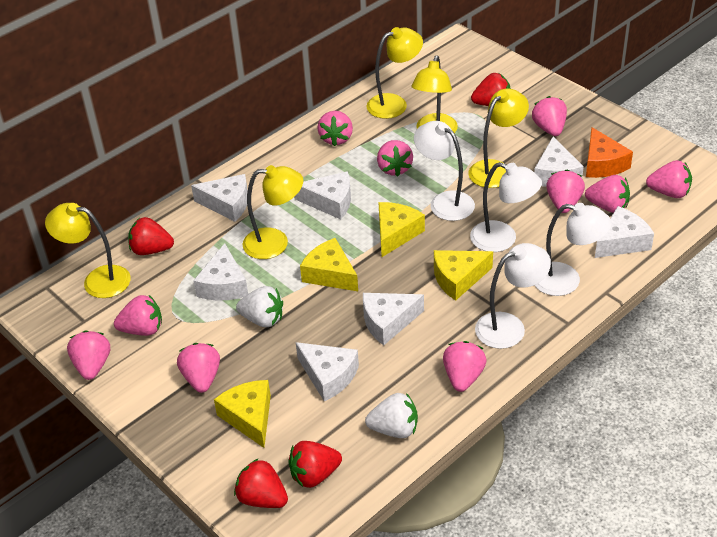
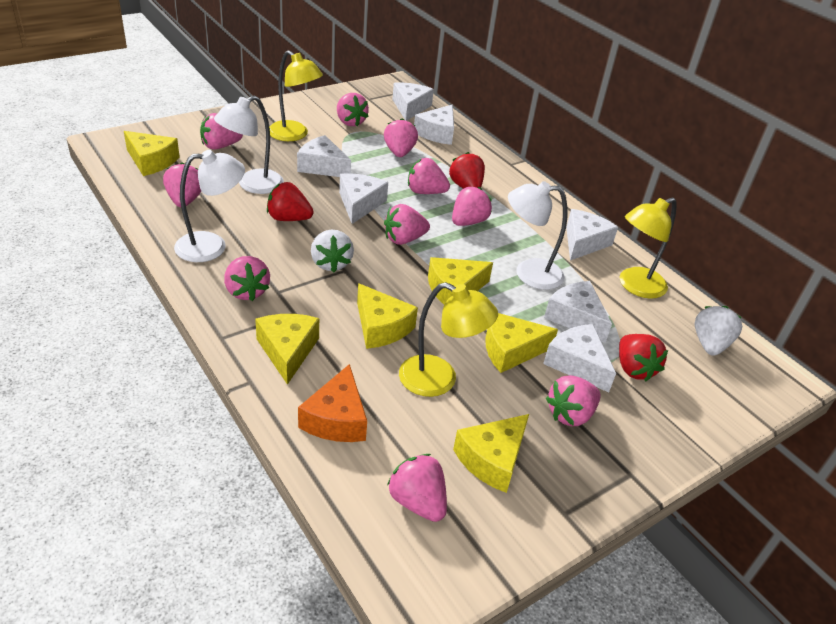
red strawberry: 4 -> 3
white lamp: 4 -> 3
yellow cheese: 4 -> 6
yellow lamp: 5 -> 3

